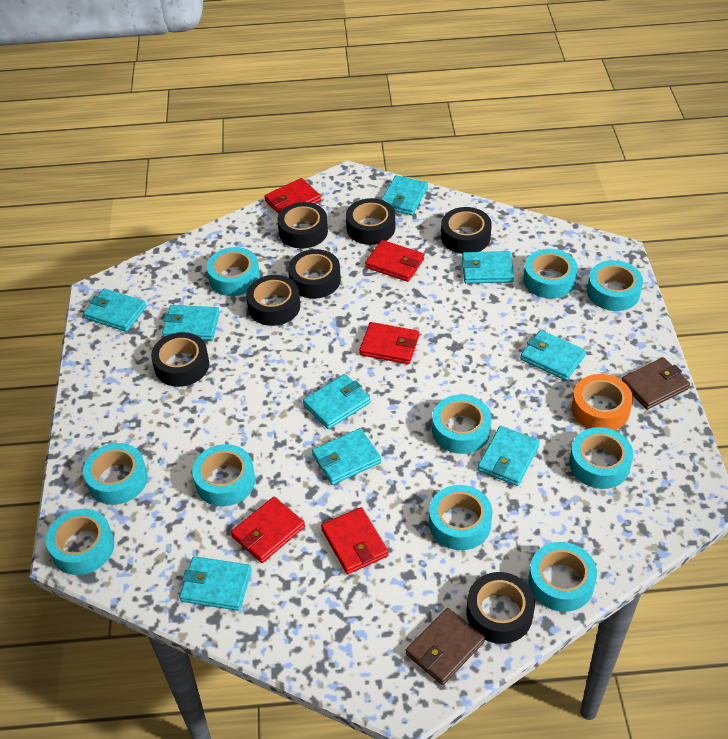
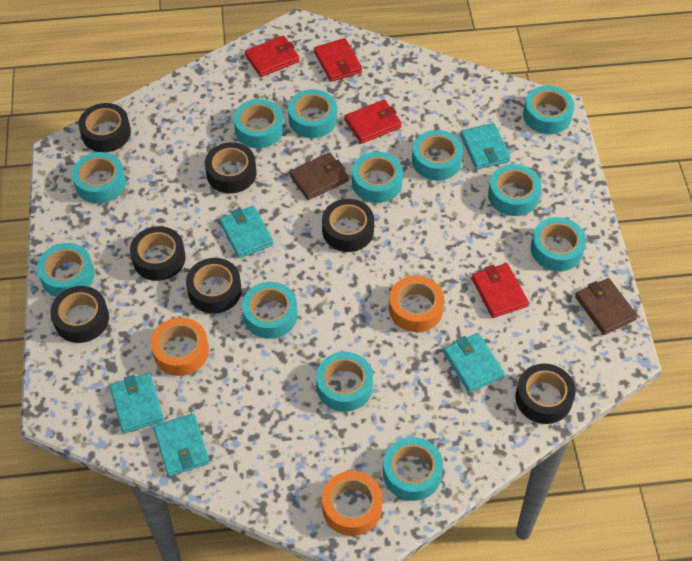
orange tape: 1 -> 3
red wallet: 5 -> 4
turquoise tape: 10 -> 12
turquoise wallet: 9 -> 5

